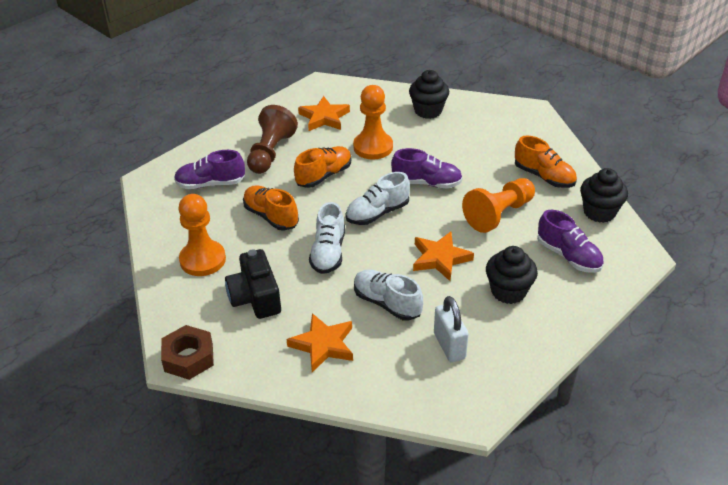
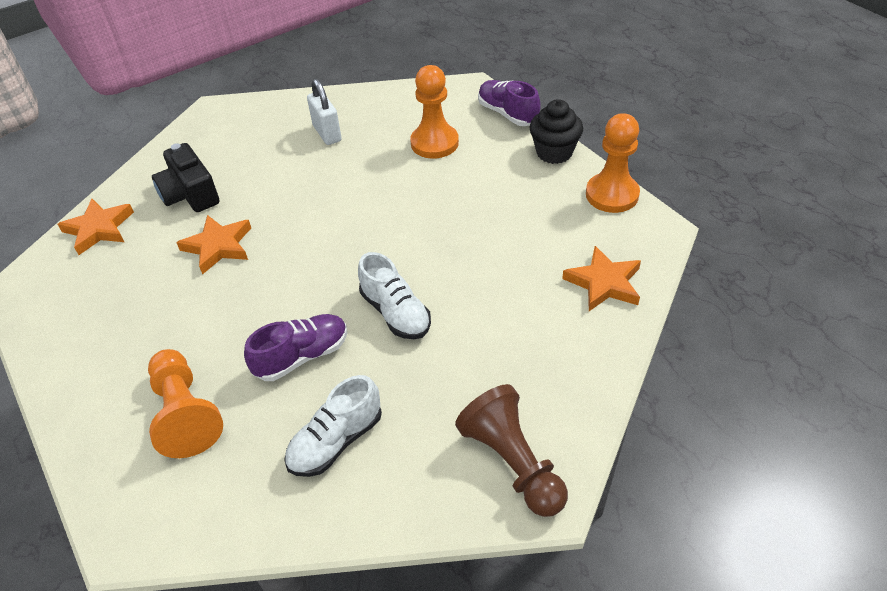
black cupcake: 3 -> 1
brown nut: 1 -> 0
orange shoe: 3 -> 0
purple shoe: 3 -> 2
white shoe: 3 -> 2

